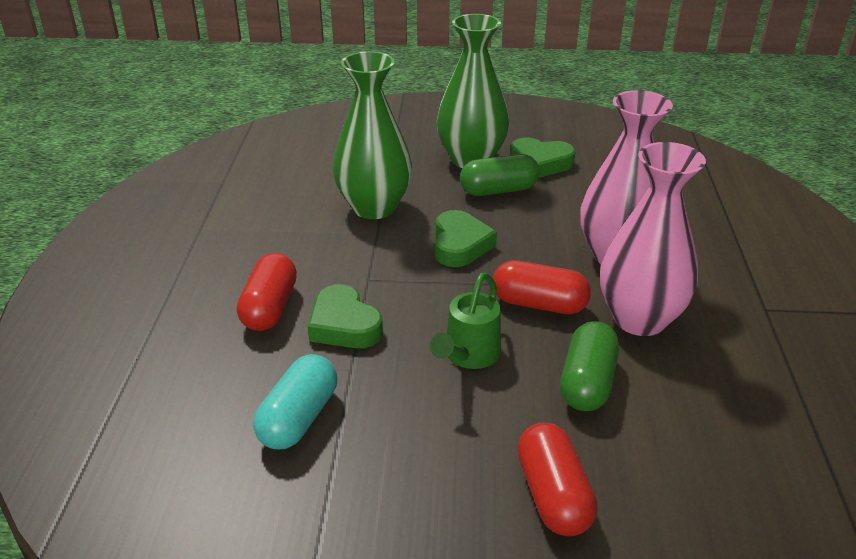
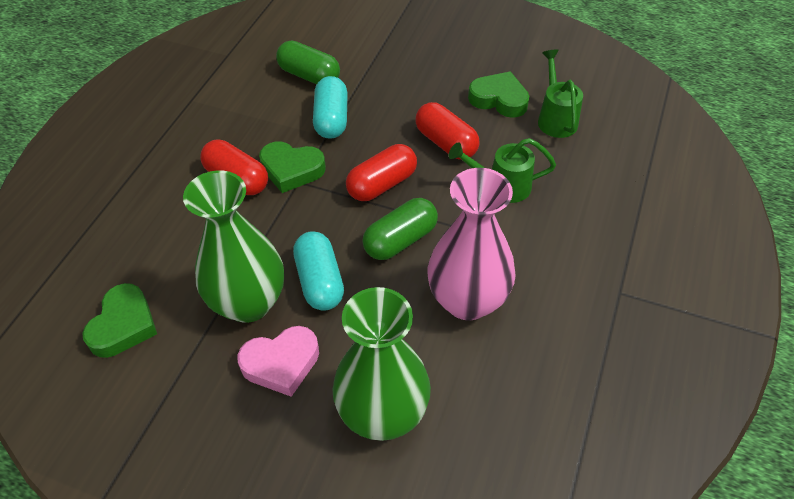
green watering can: 1 -> 2
pink heart: 0 -> 1
pink vase: 2 -> 1
turquoise capsule: 1 -> 2

